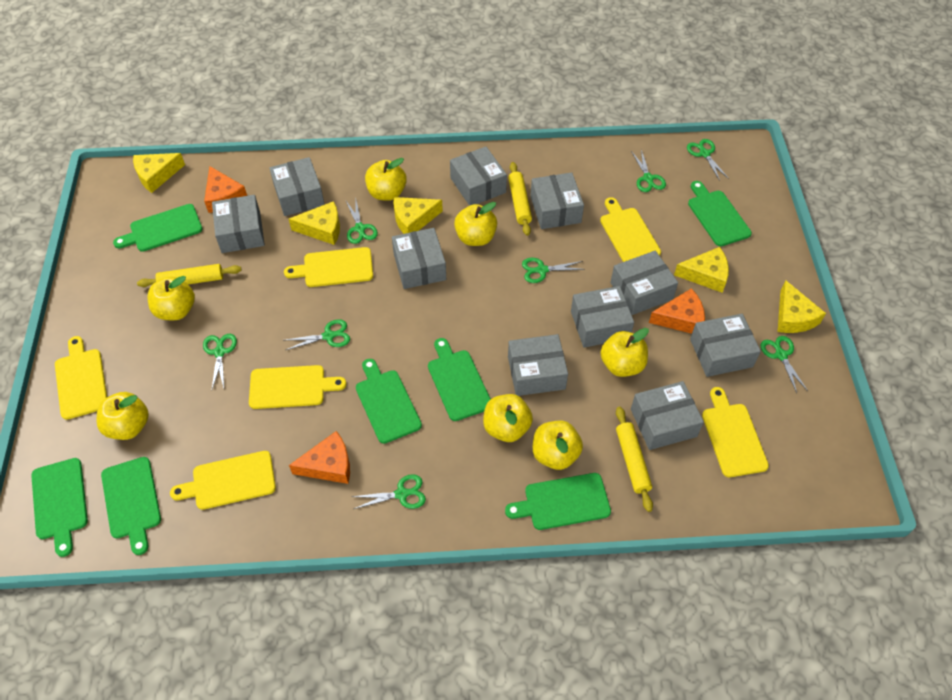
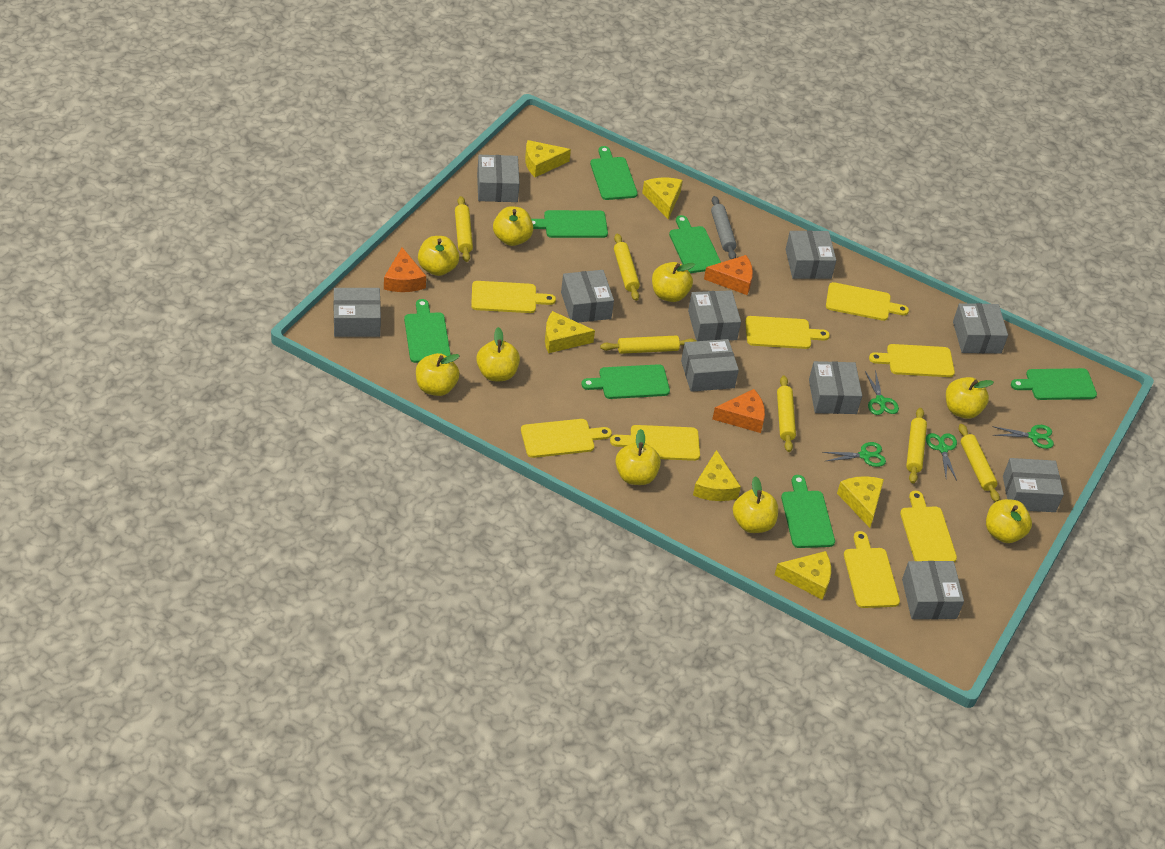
green scissors: 8 -> 4
grey rolling pin: 0 -> 1
yellow apple: 7 -> 9
yellow cheese: 5 -> 6
yellow cutting board: 6 -> 8
yellow rolling pin: 3 -> 6

